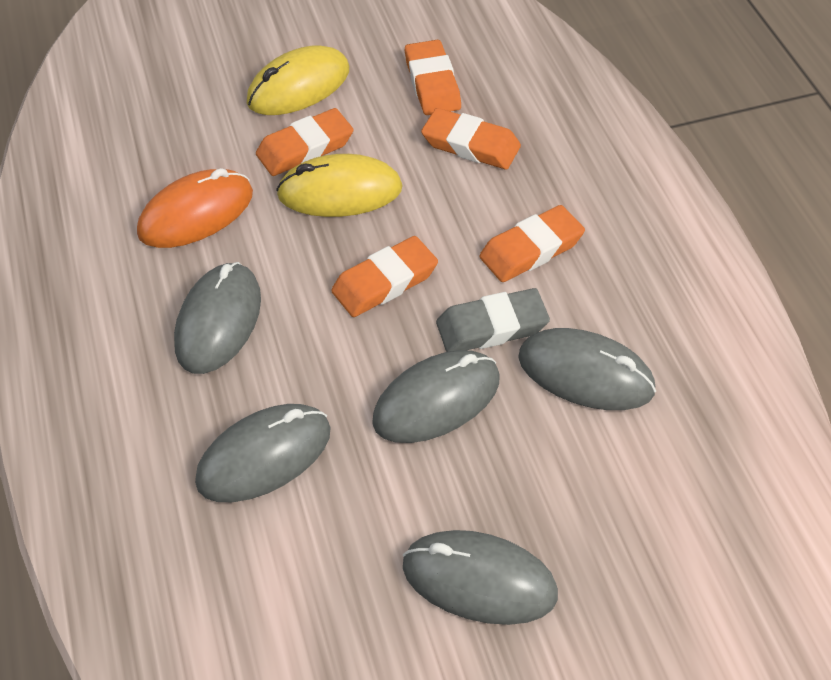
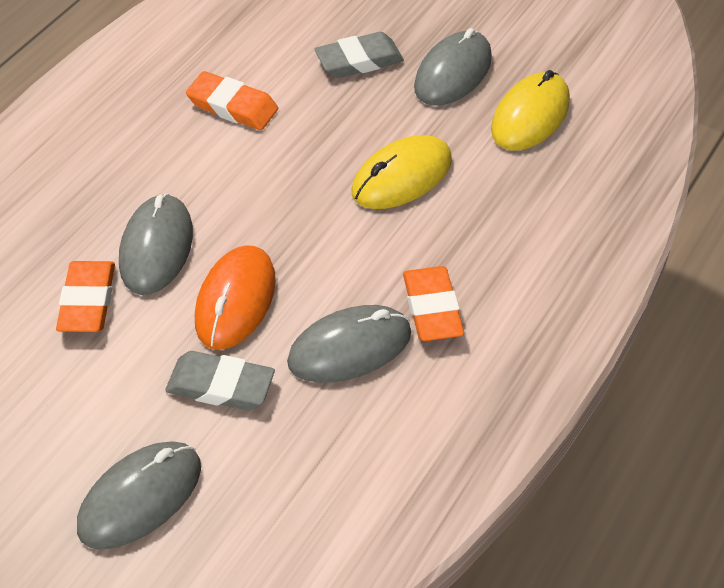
grey eraser: 1 -> 2
grey mouse: 5 -> 4
orange eraser: 5 -> 3

